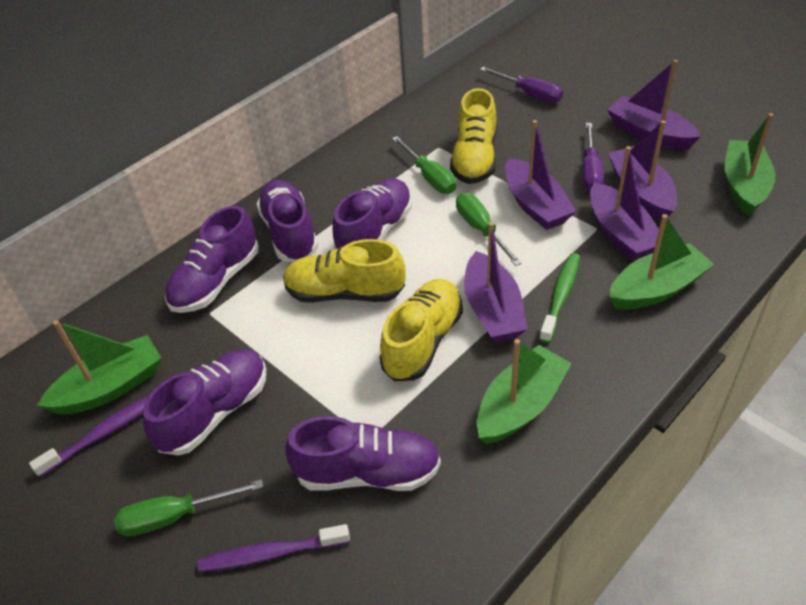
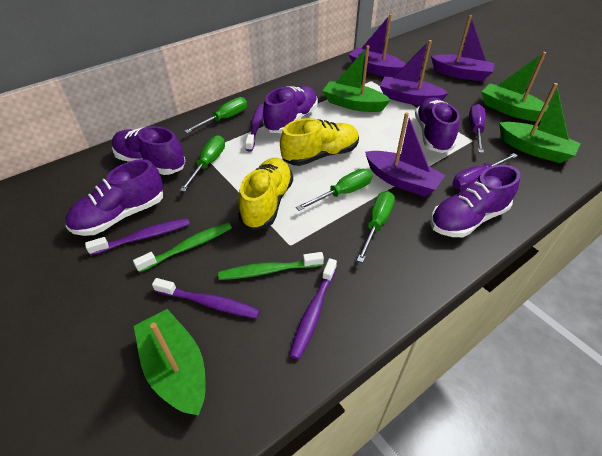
green screwdriver: 3 -> 4
green toothbrush: 1 -> 2
purple boat: 5 -> 4
purple toothbrush: 2 -> 4
yellow shoe: 3 -> 2

